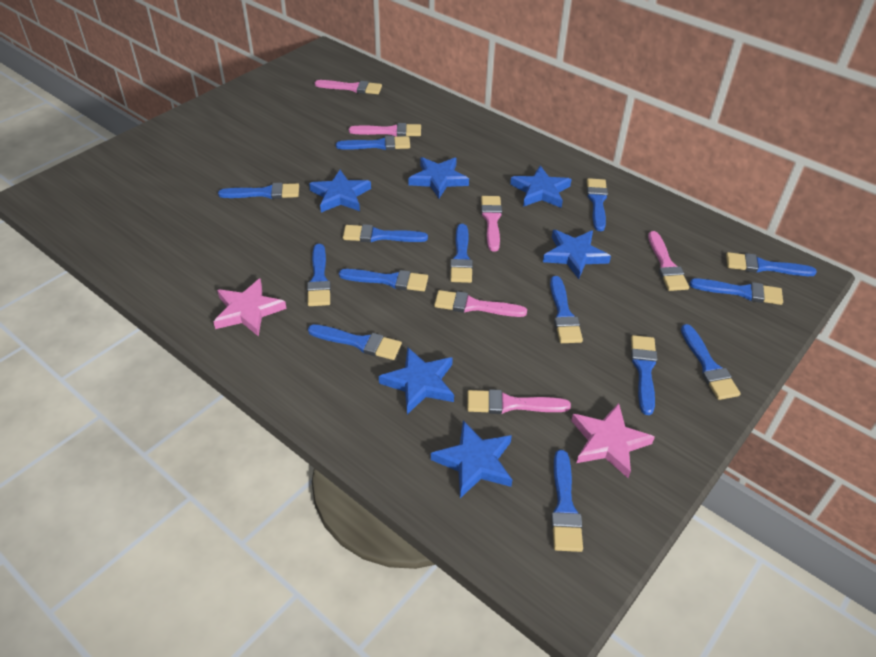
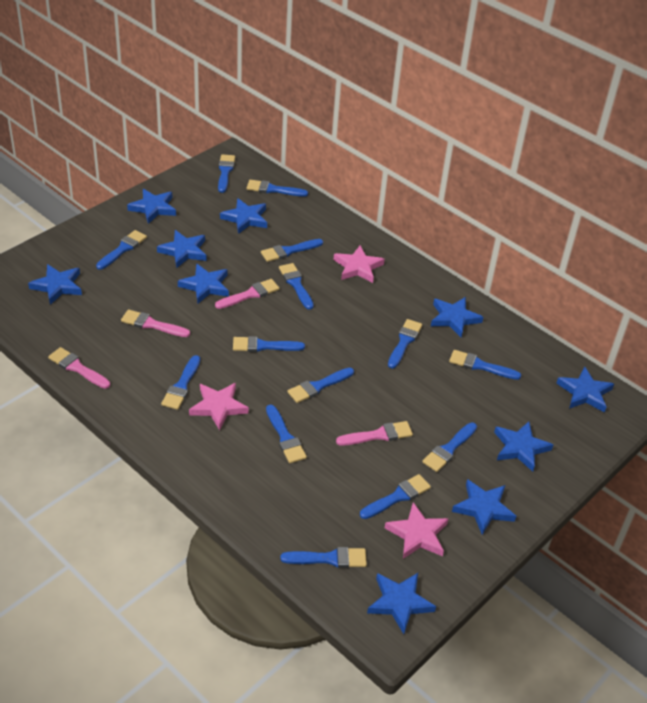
blue star: 6 -> 10
pink brush: 6 -> 4
pink star: 2 -> 3

